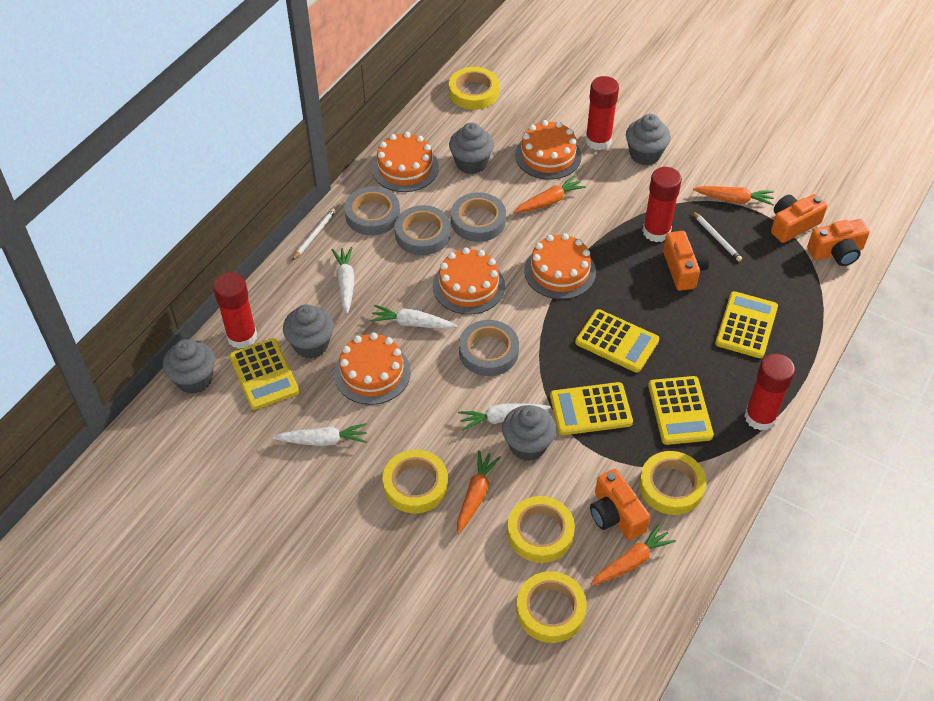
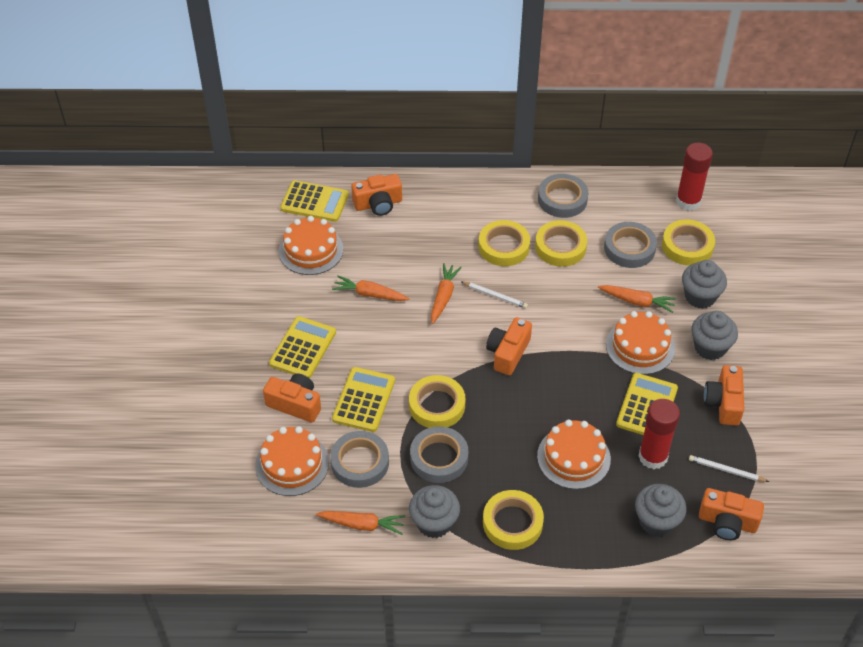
grey cupcake: 5 -> 4
orange cake: 5 -> 4
orange camera: 4 -> 5
red glue stick: 4 -> 2
white carrot: 4 -> 0
yellow calculator: 5 -> 4

